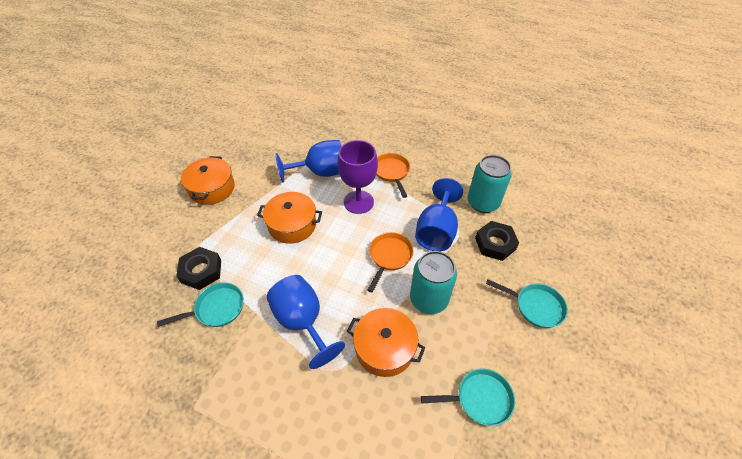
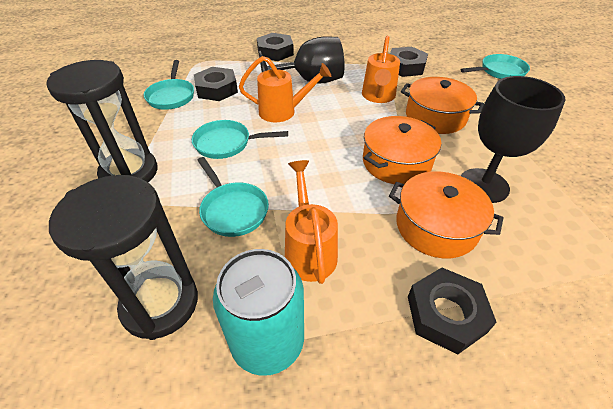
black goblet: 0 -> 2
black hourglass: 0 -> 2
black nut: 2 -> 4
blue goblet: 3 -> 0
orange pan: 2 -> 0
orange watering can: 0 -> 3
purple goblet: 1 -> 0
turquoise can: 2 -> 1
turquoise pan: 3 -> 4

